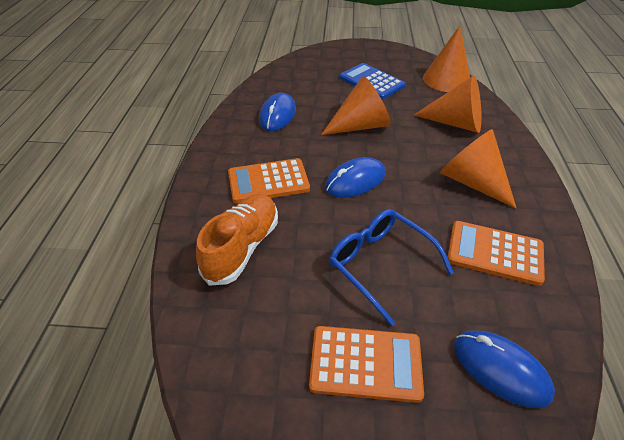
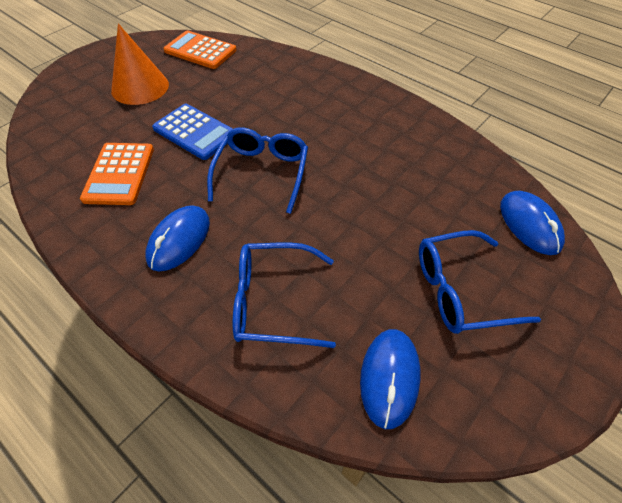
blue glasses: 1 -> 3
orange calculator: 3 -> 2
orange cone: 4 -> 1
orange shoe: 1 -> 0

